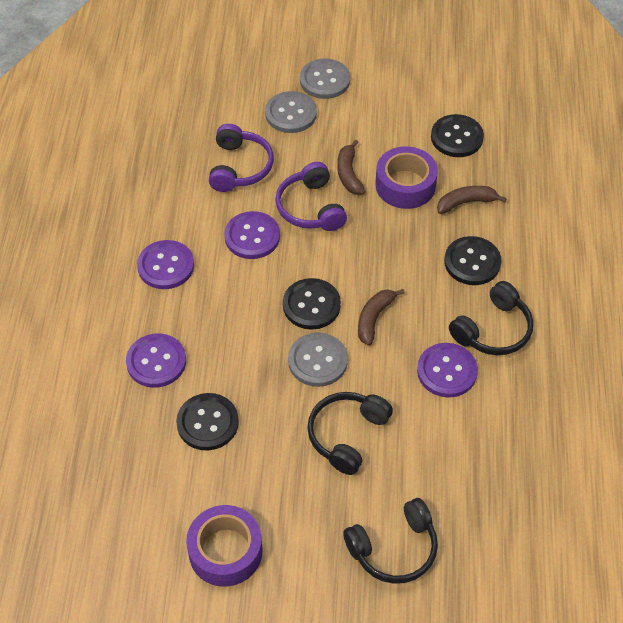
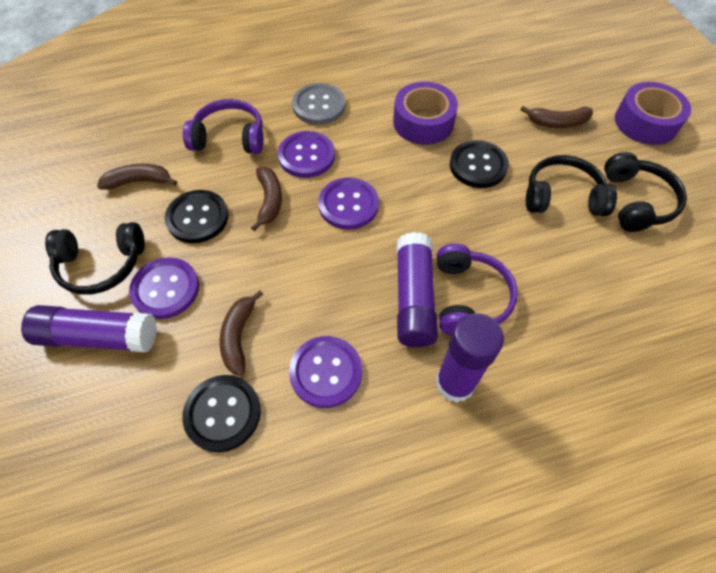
black button: 4 -> 3
brown banana: 3 -> 4
grey button: 3 -> 1
purple glue stick: 0 -> 3

